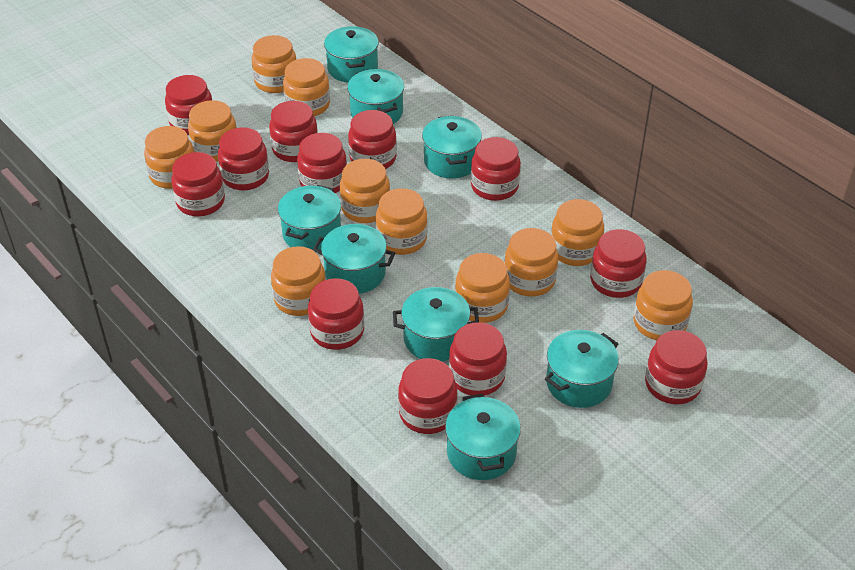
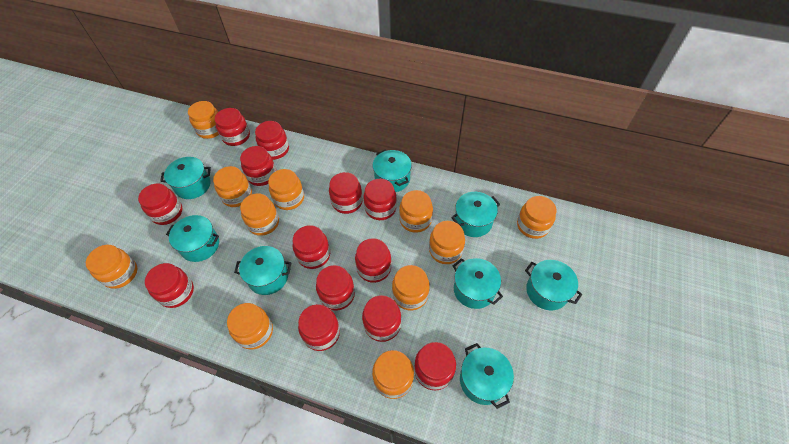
red jar: 12 -> 13

